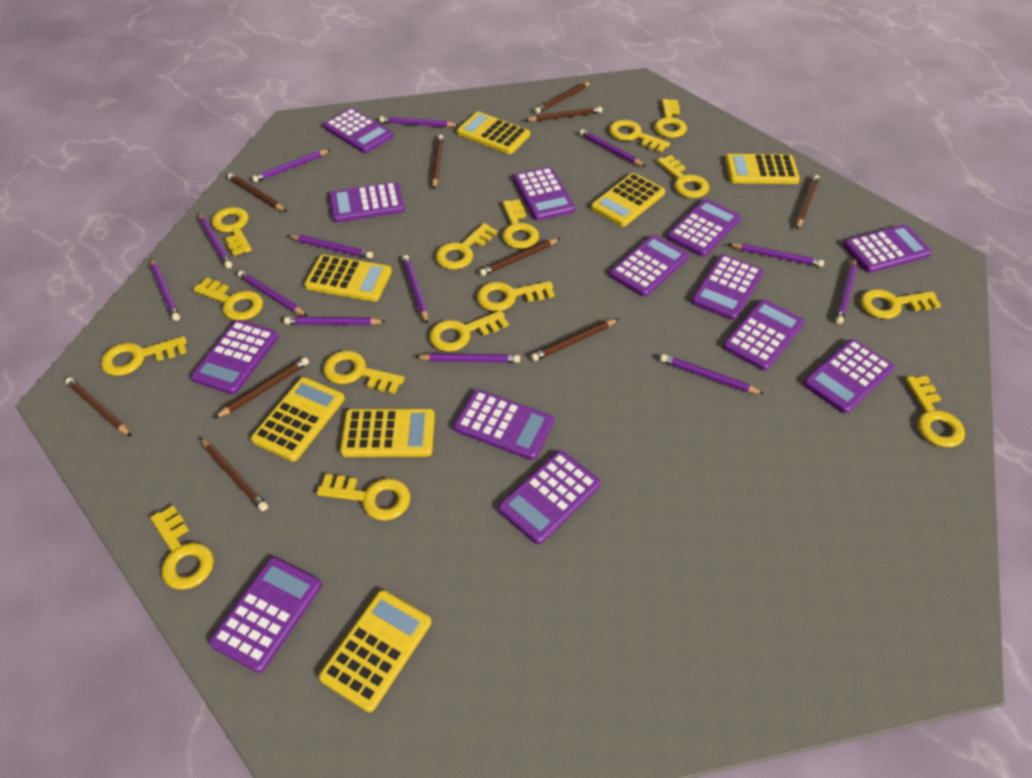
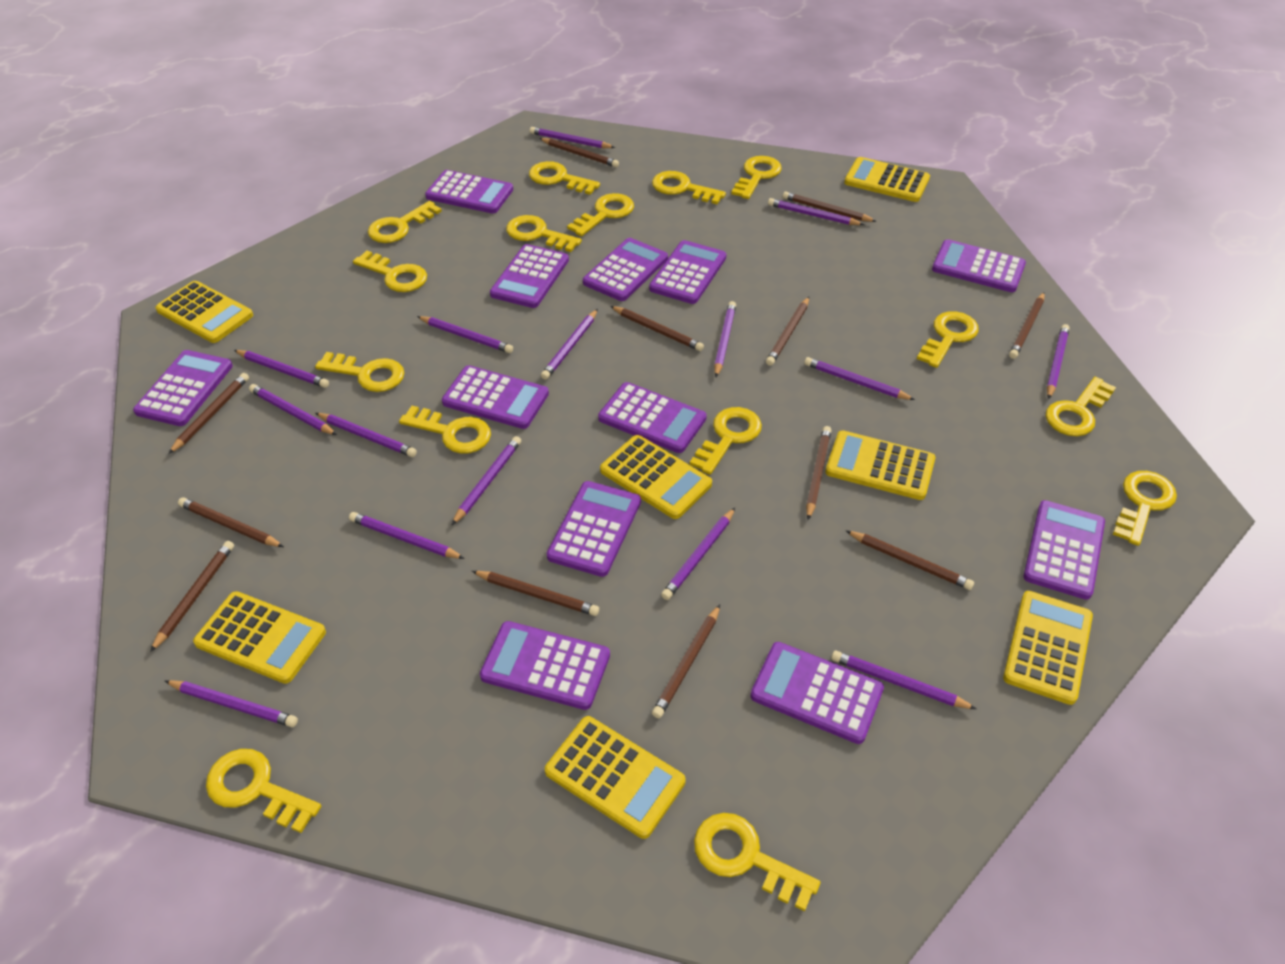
brown pencil: 10 -> 12
purple calculator: 13 -> 12
purple pencil: 13 -> 15

